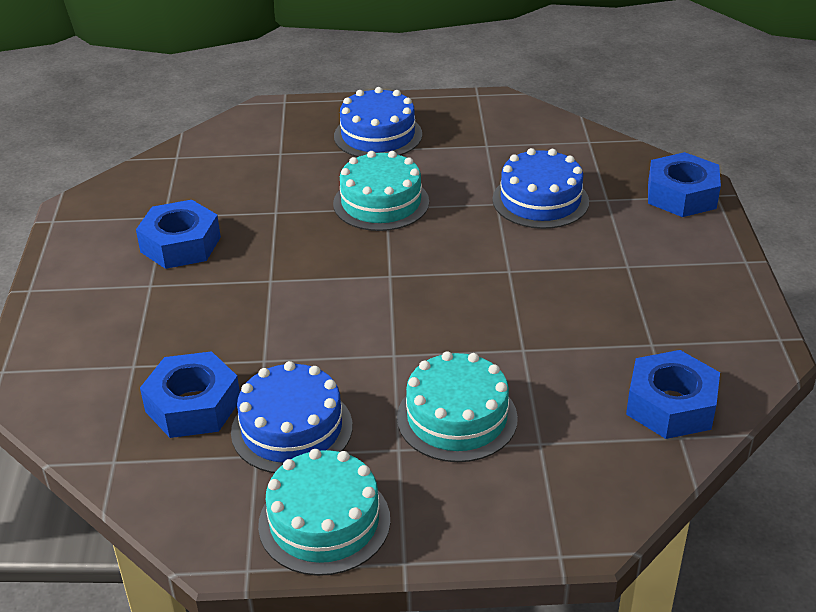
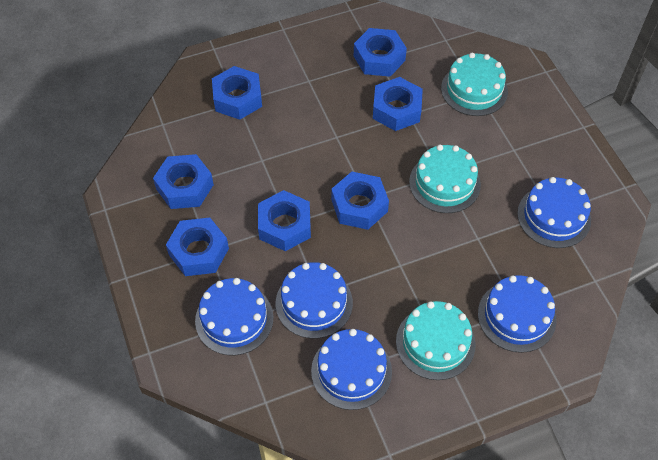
blue cake: 3 -> 5
blue nut: 4 -> 7

